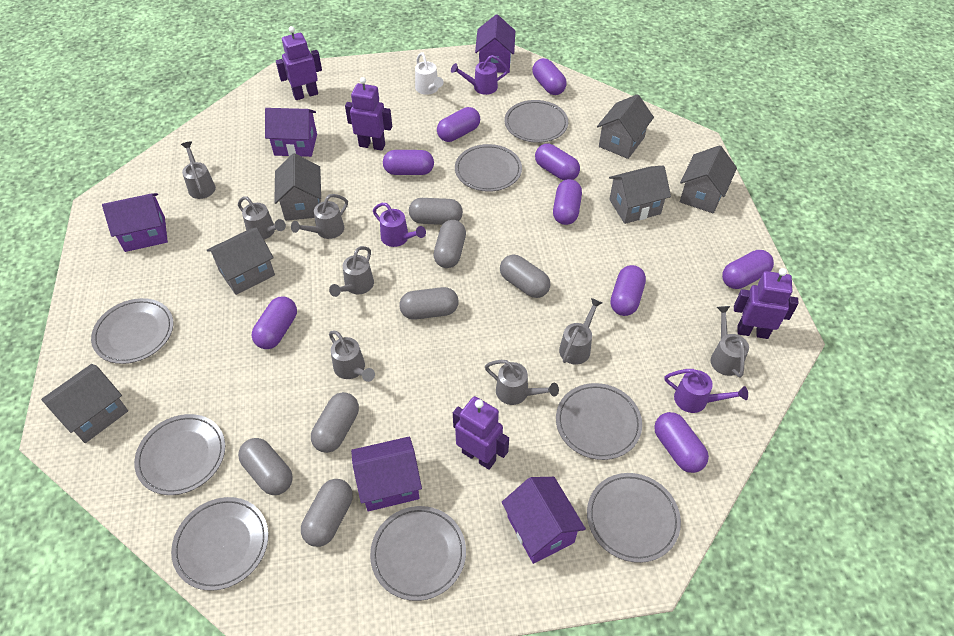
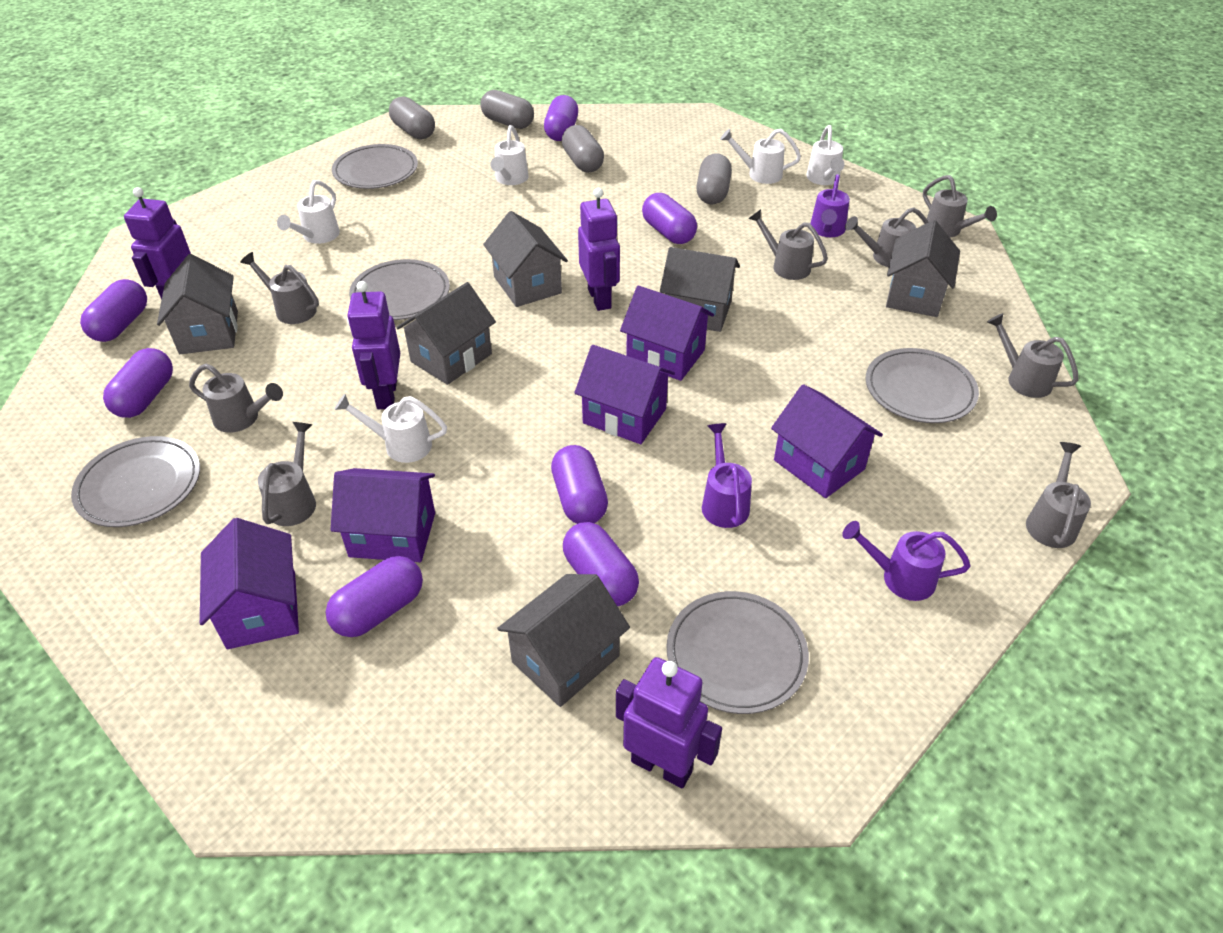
grey capsule: 7 -> 4
grey plate: 8 -> 5
purple capsule: 9 -> 7
white watering can: 1 -> 5

